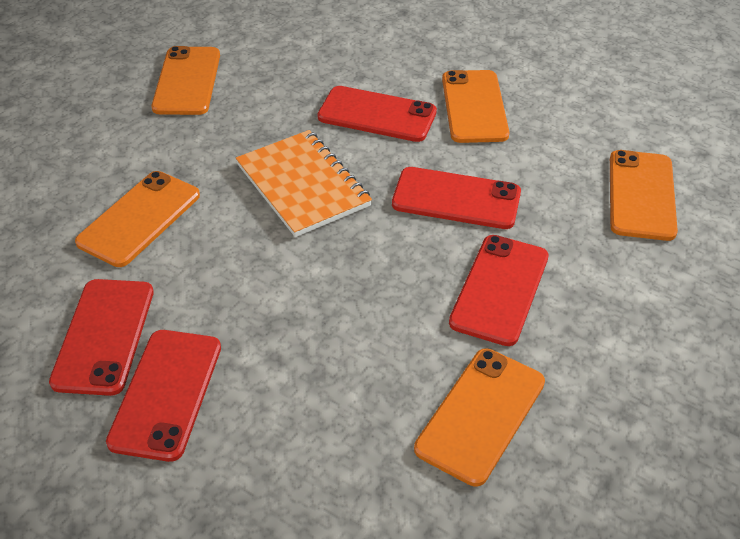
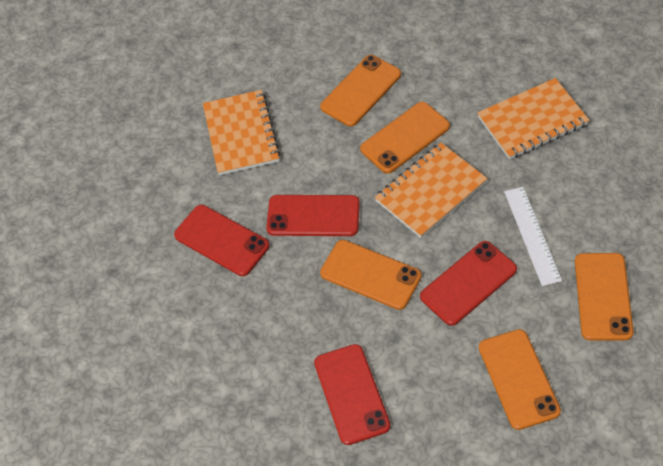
orange notebook: 1 -> 3
red phone: 5 -> 4
white ruler: 0 -> 1

